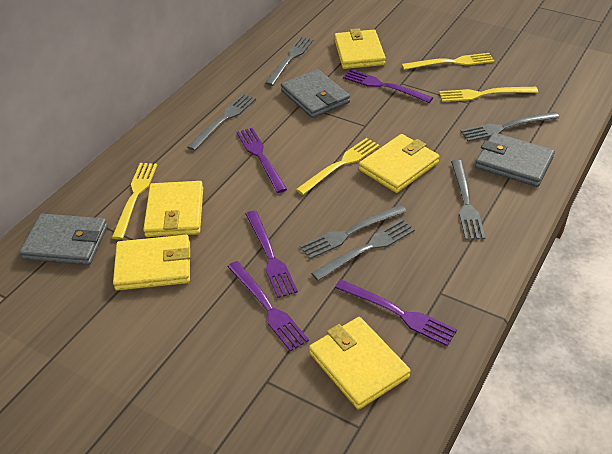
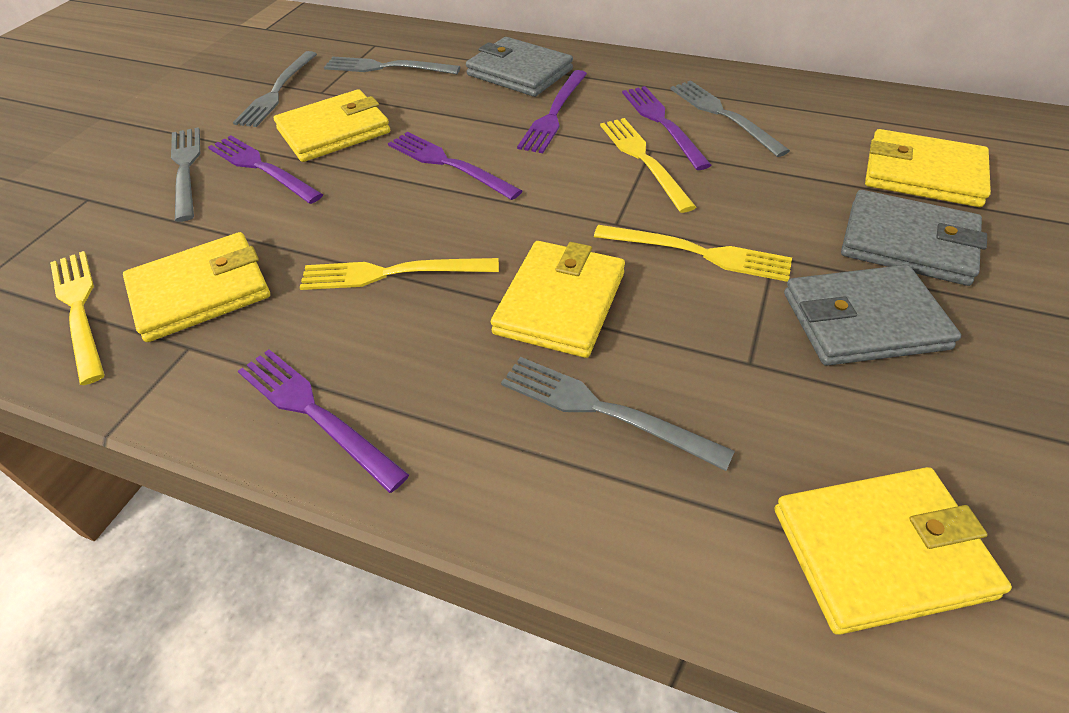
grey fork: 6 -> 5

